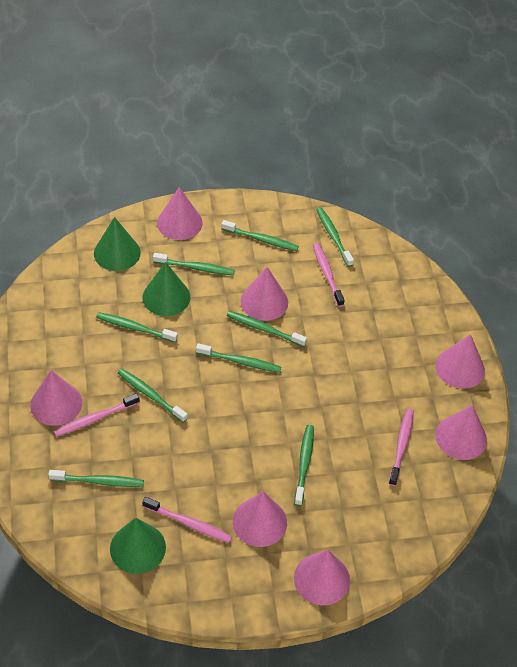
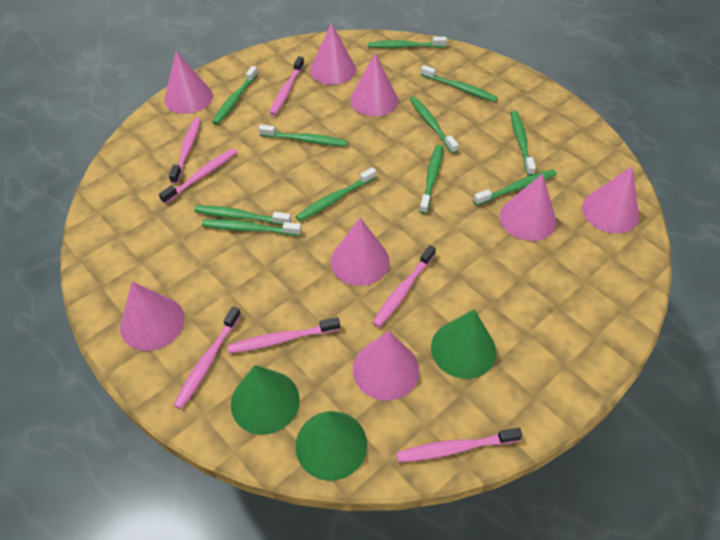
green toothbrush: 9 -> 11
pink cone: 7 -> 8
pink toothbrush: 4 -> 7

